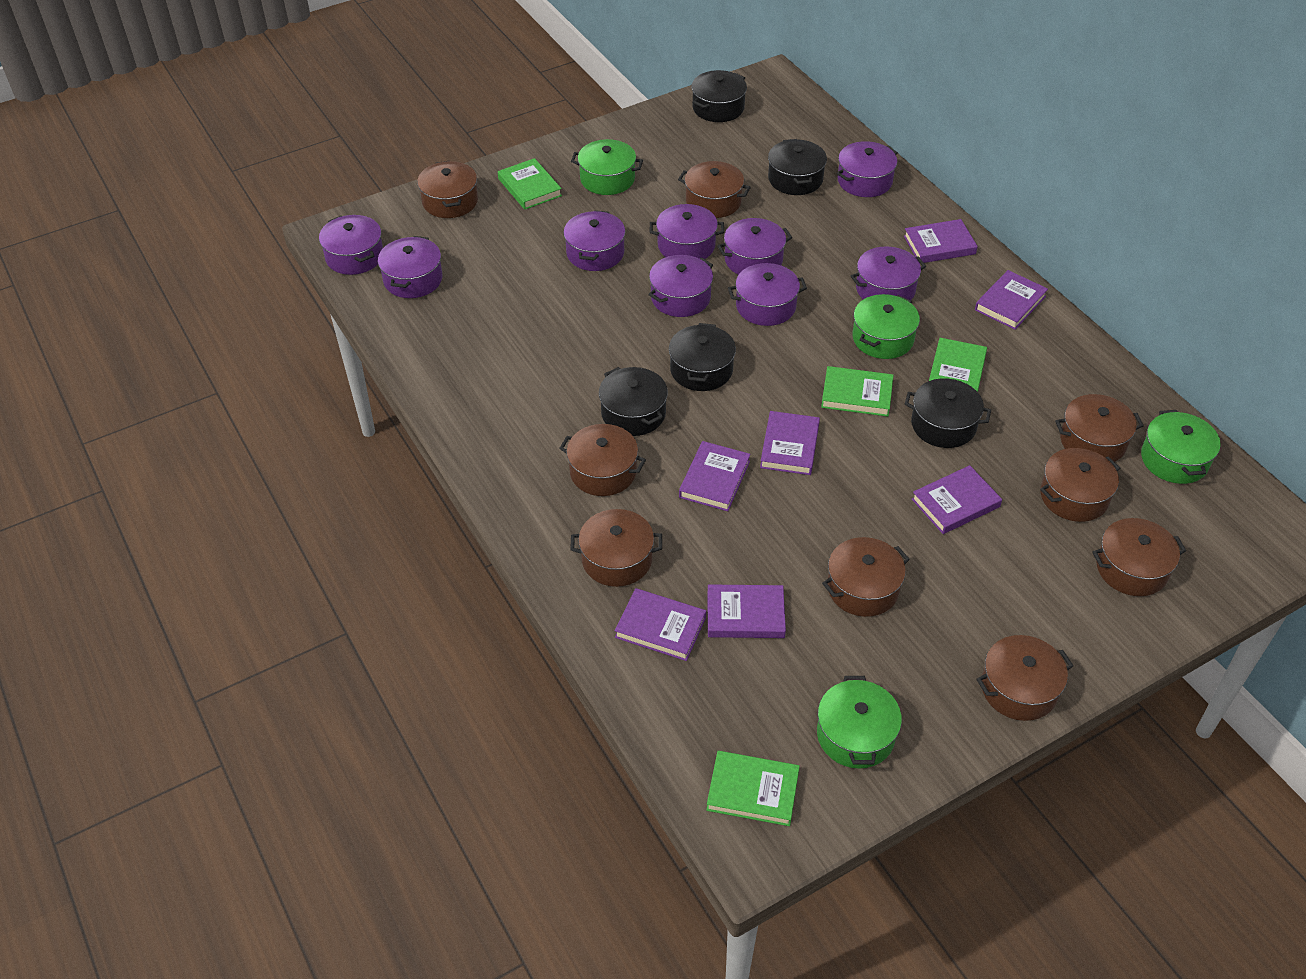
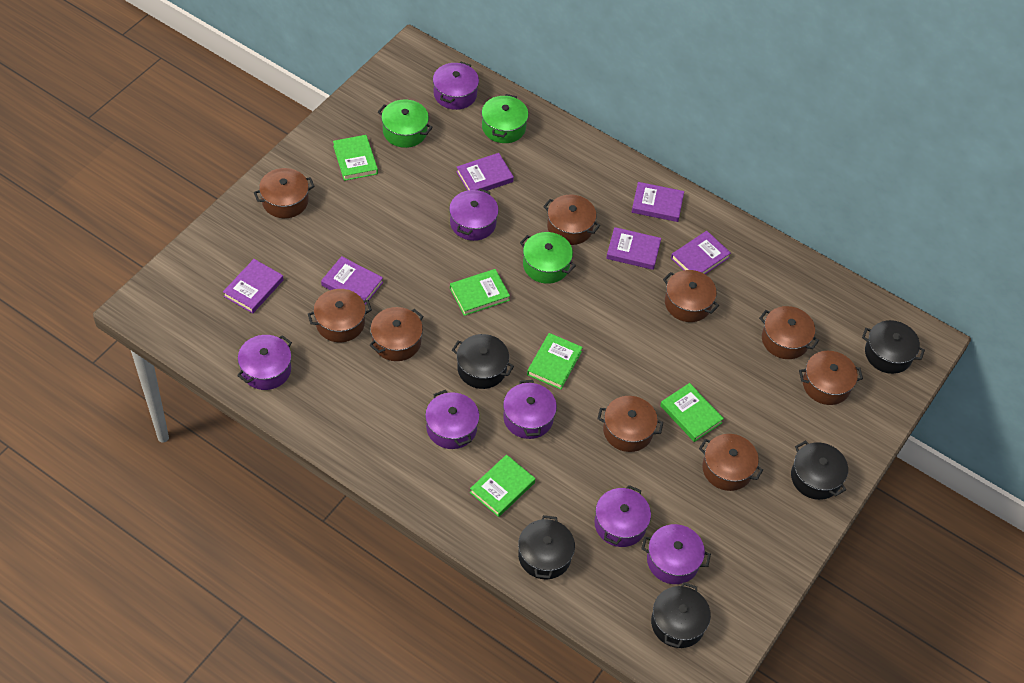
green book: 4 -> 5
green pot: 4 -> 3
purple book: 7 -> 6
purple pot: 9 -> 7

